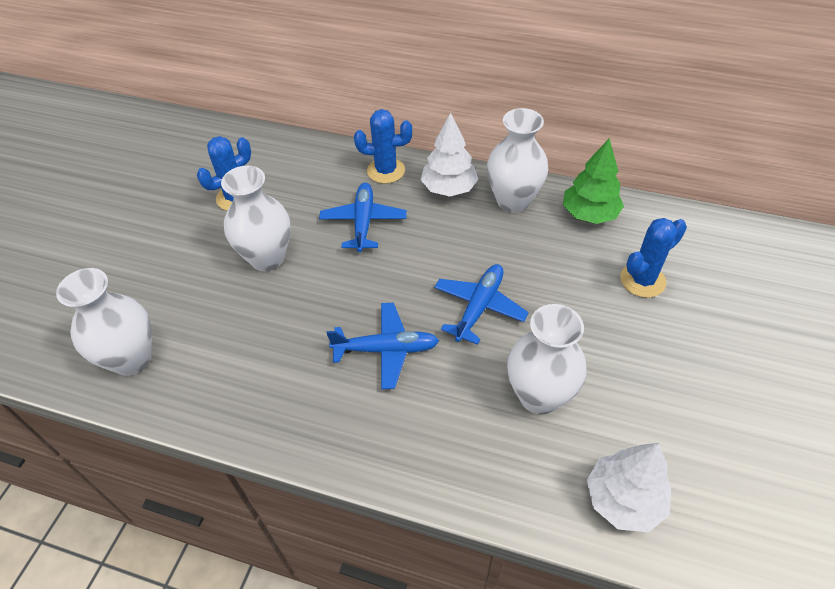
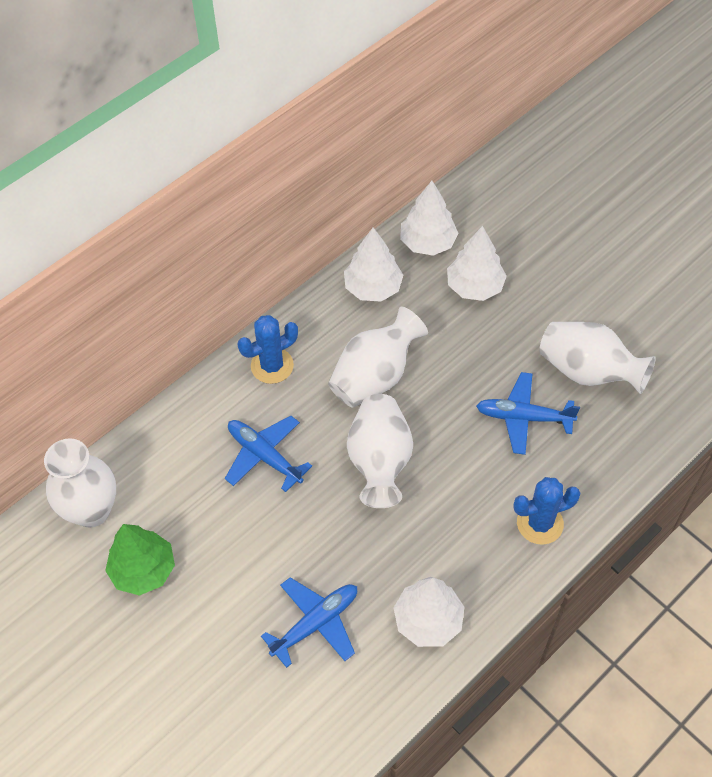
blue cactus: 3 -> 2
white tree: 2 -> 4

